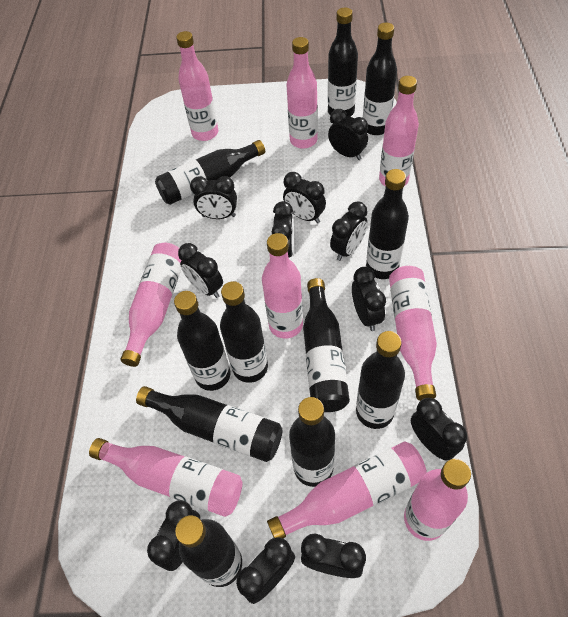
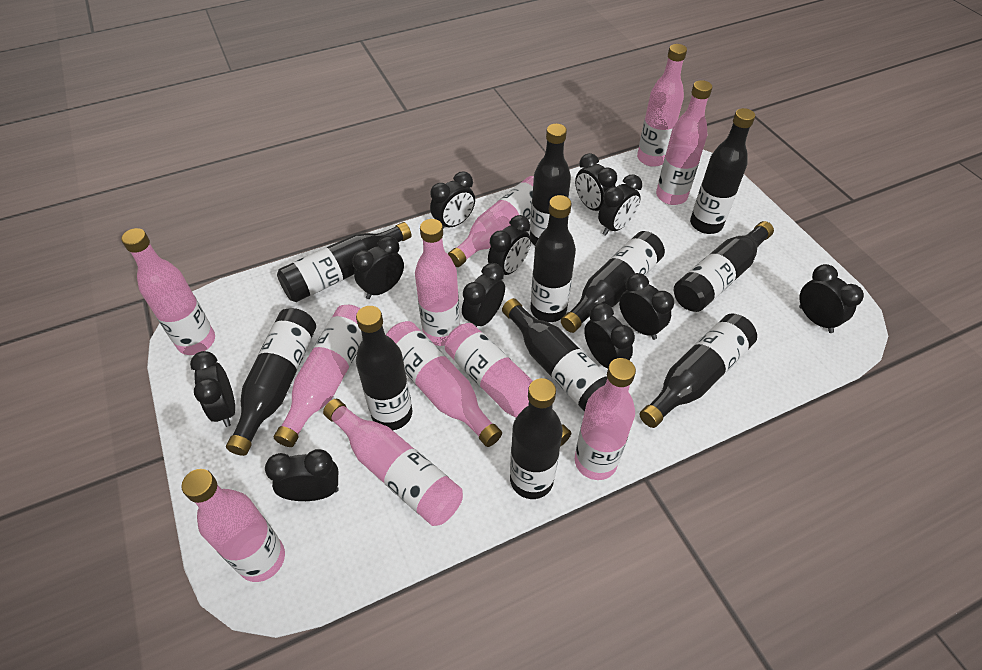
pink bottle: 9 -> 11

